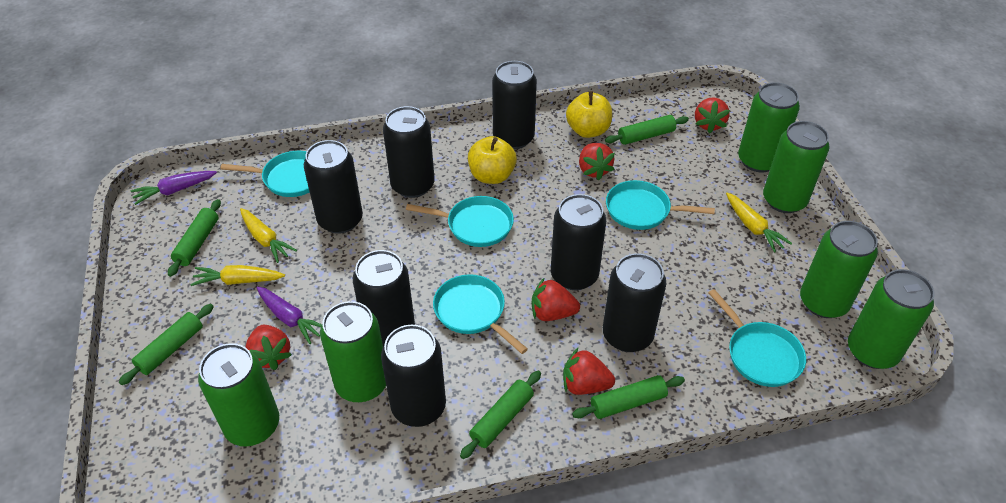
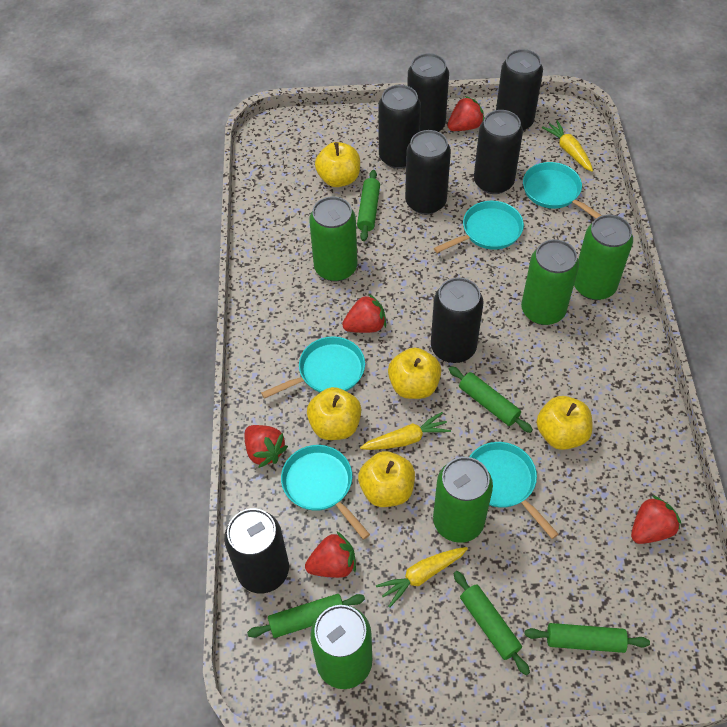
green can: 6 -> 5
purple carrot: 2 -> 0
yellow apple: 2 -> 5

